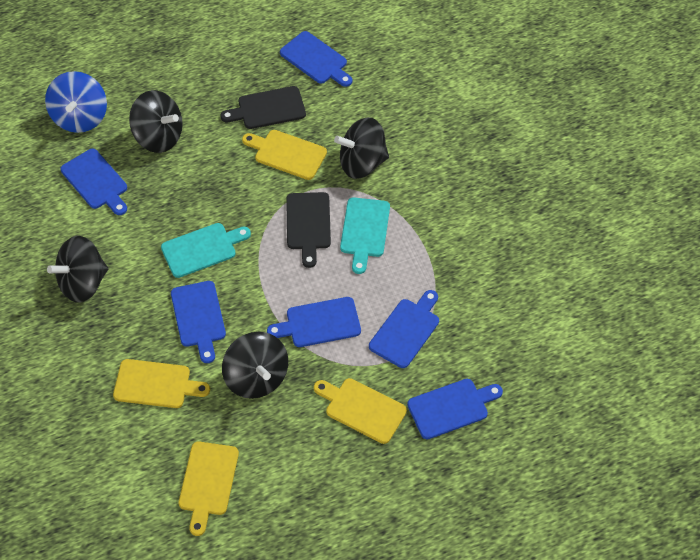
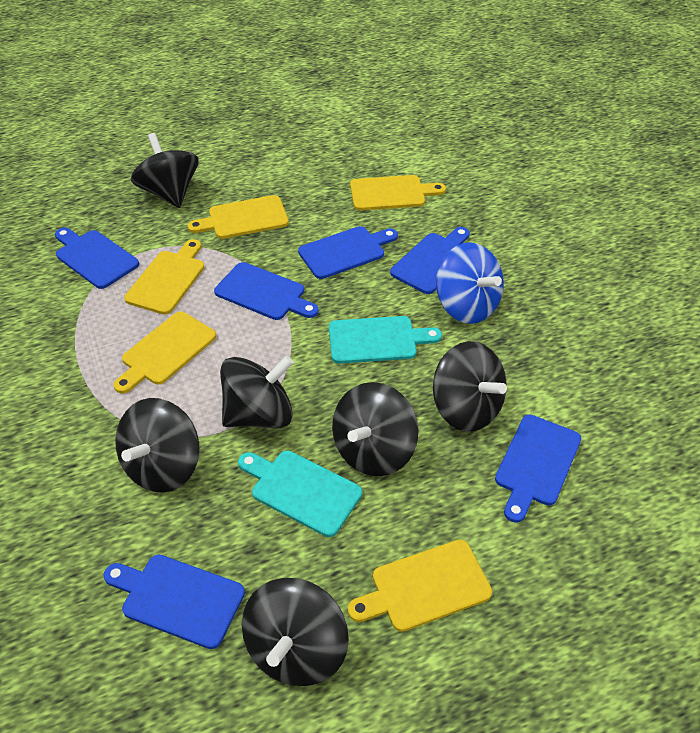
black cutting board: 2 -> 0
black spinning top: 4 -> 6
yellow cutting board: 4 -> 5

